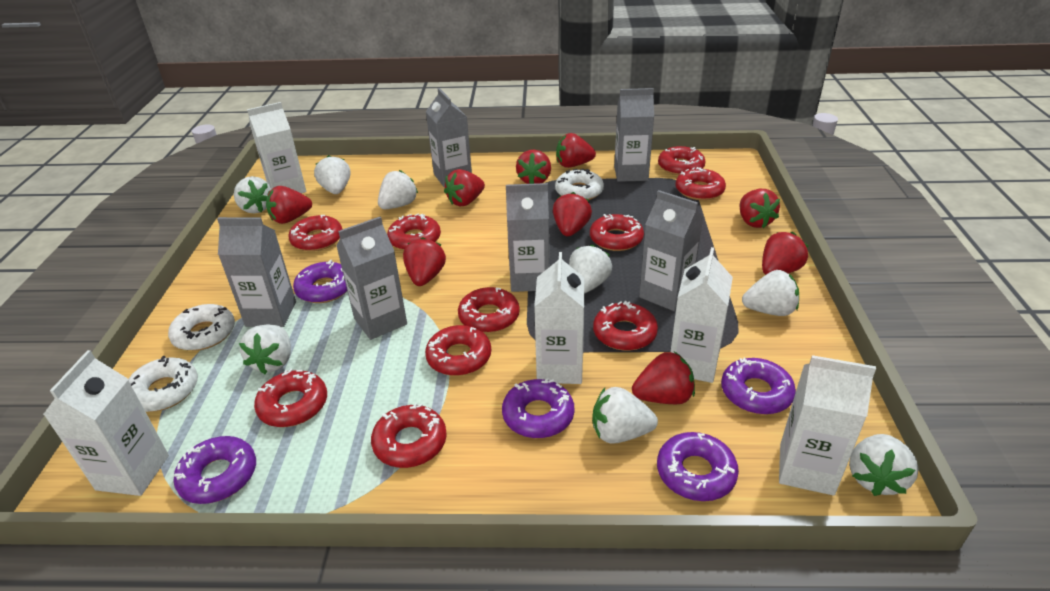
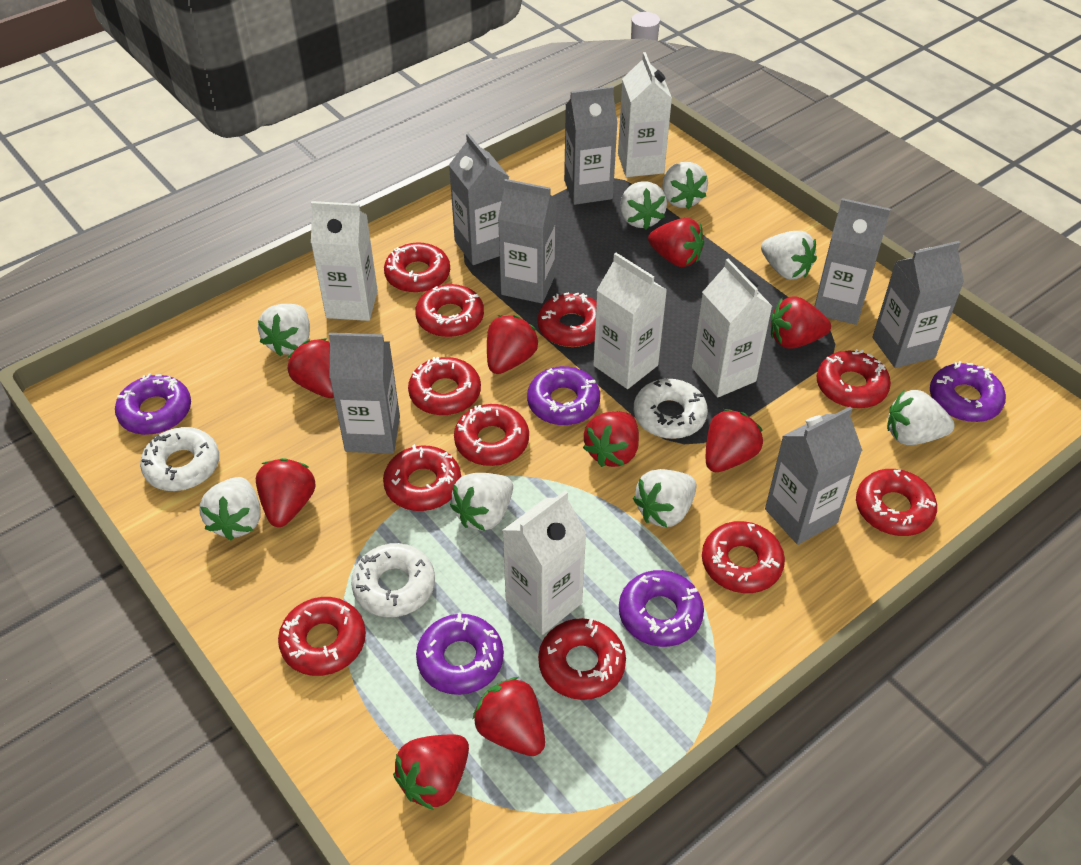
grey carton: 6 -> 7
red donut: 10 -> 11

